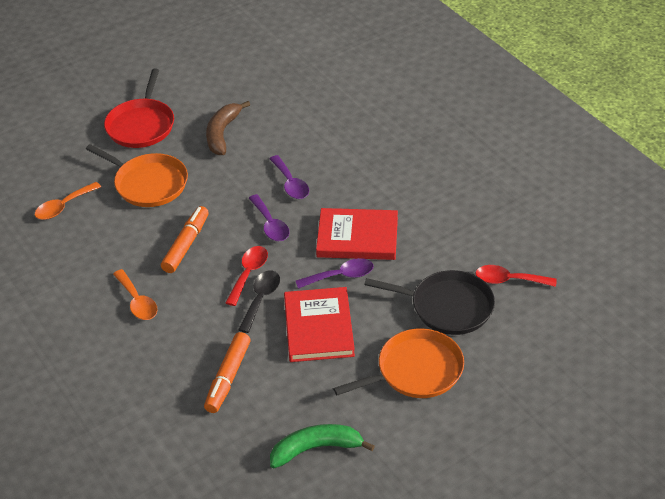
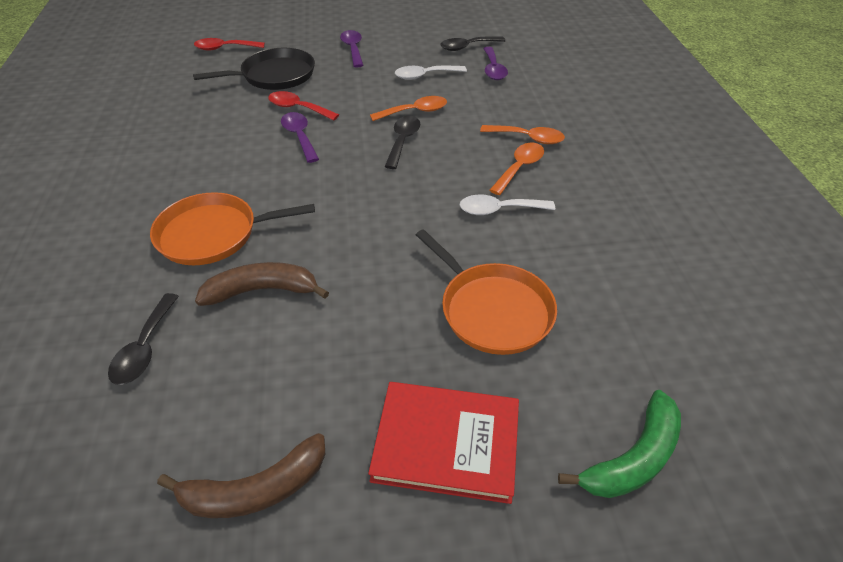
black spoon: 1 -> 3
brown banana: 1 -> 2
orange marker: 2 -> 0
orange spoon: 2 -> 3
red book: 2 -> 1
red pan: 1 -> 0
white spoon: 0 -> 2

